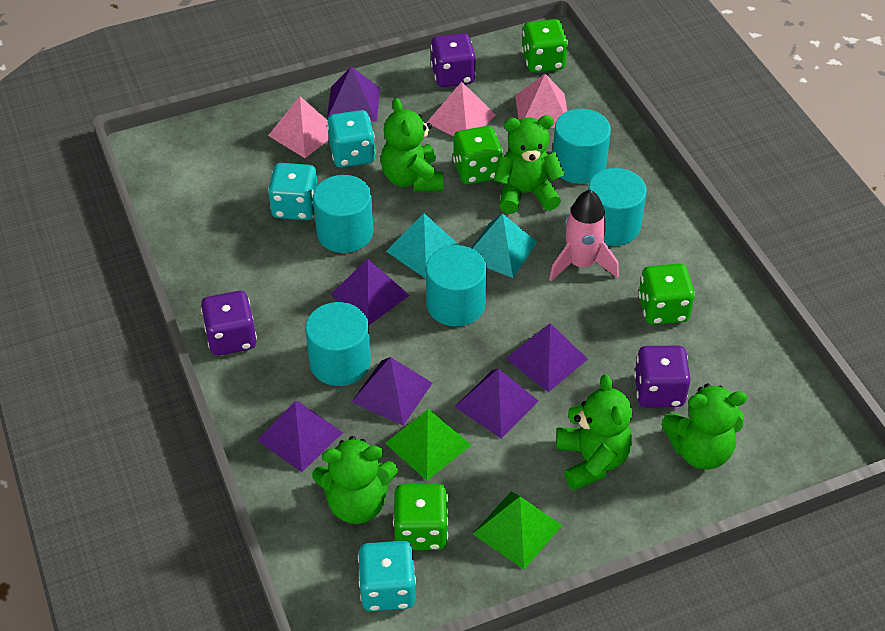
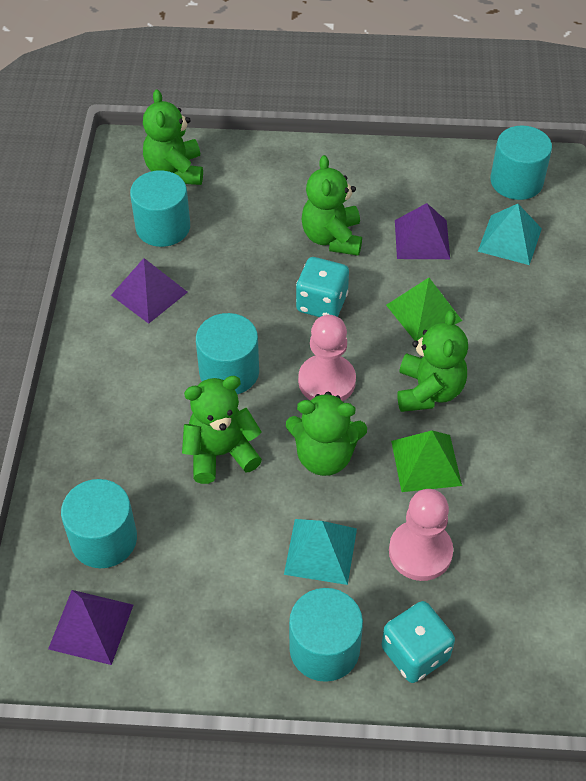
green dice: 4 -> 0
pink pawn: 0 -> 2
pink pyramid: 3 -> 0
pink rocket: 1 -> 0
purple dice: 3 -> 0
purple pyramid: 6 -> 3
turquoise dice: 3 -> 2

